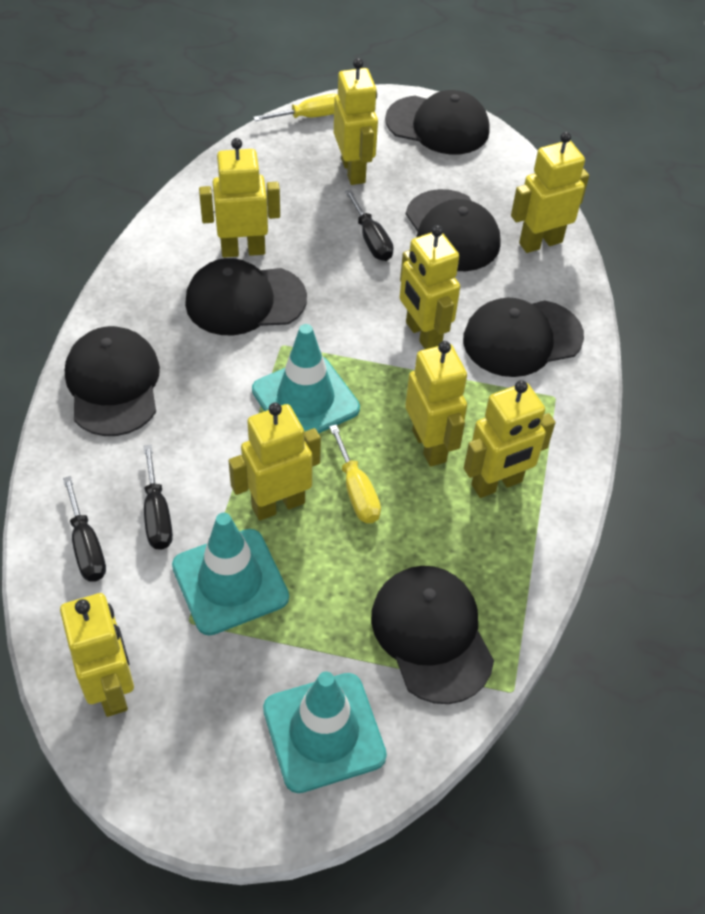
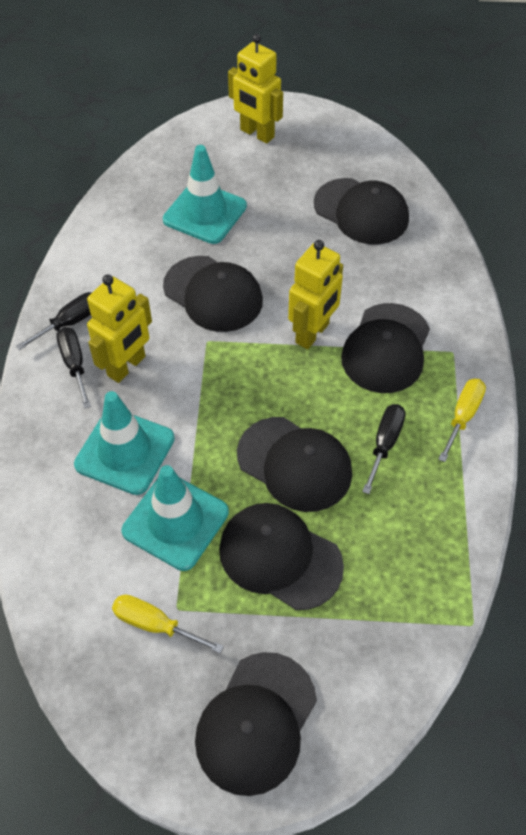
yellow robot: 8 -> 3

